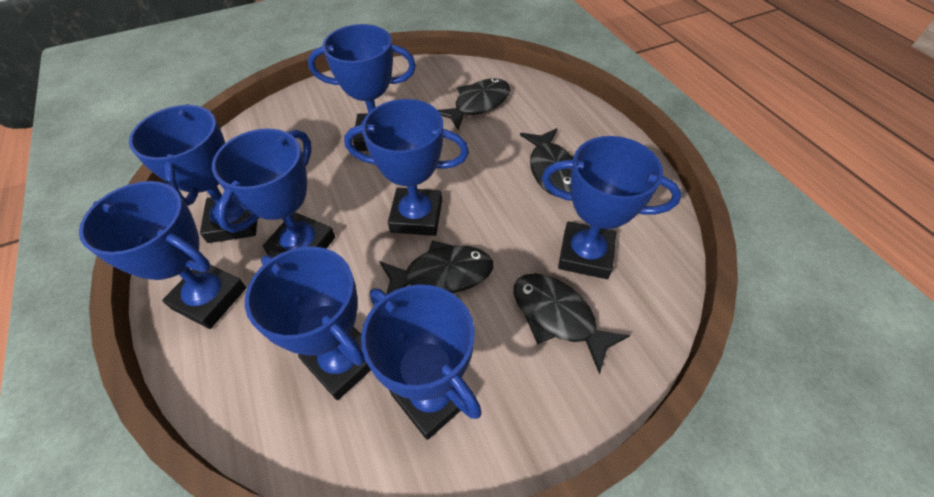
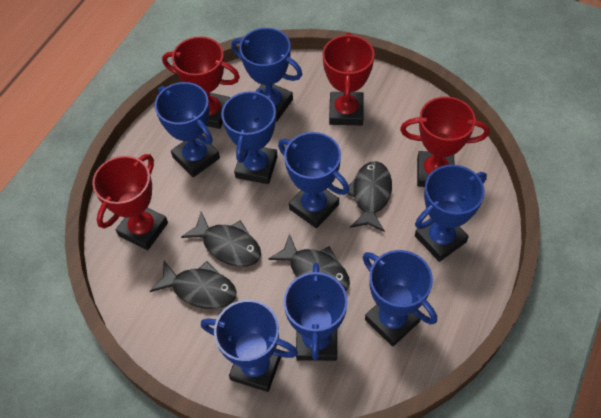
red trophy: 0 -> 4

